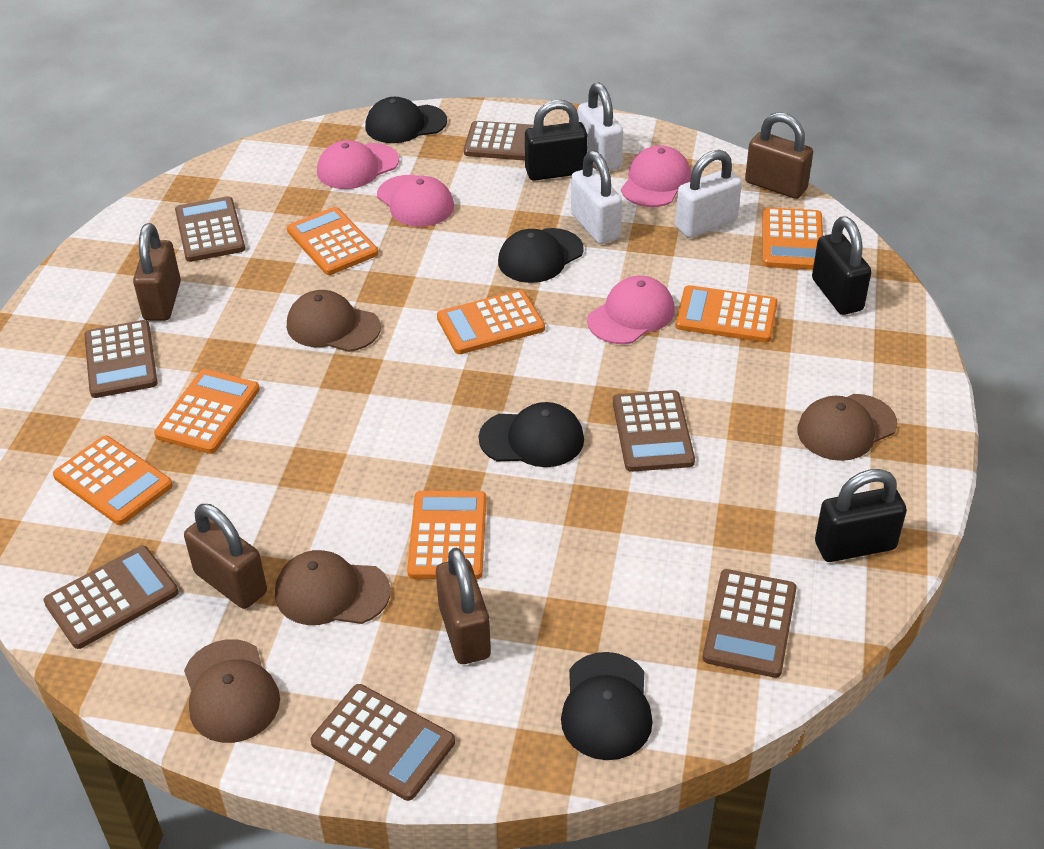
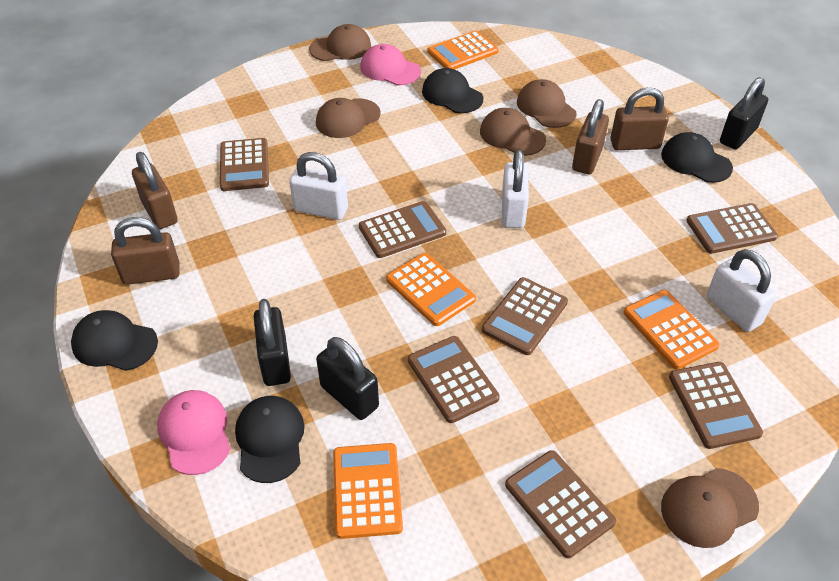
brown cap: 4 -> 5
orange calculator: 7 -> 4
pink cap: 4 -> 2

